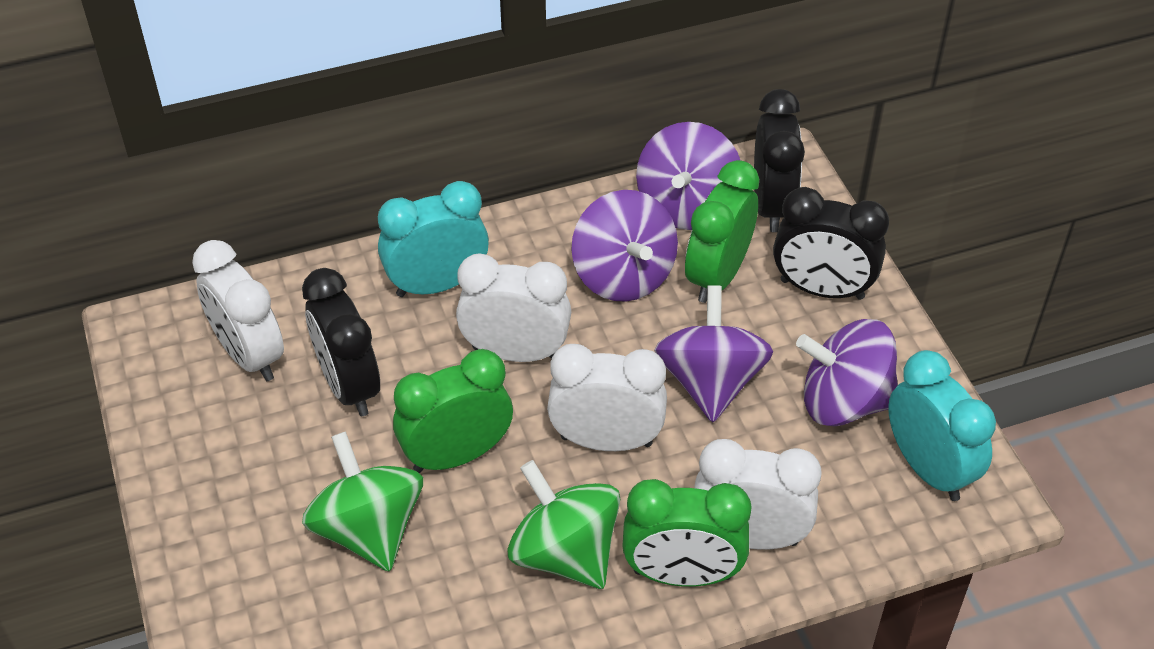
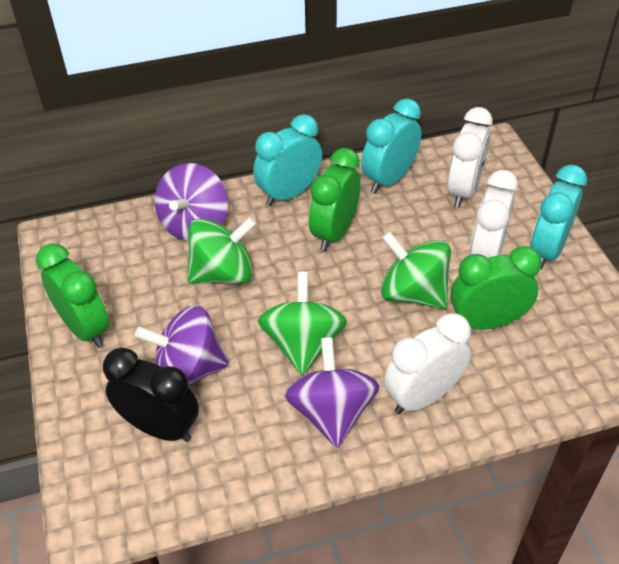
black clock: 3 -> 1
green spinning top: 2 -> 3
purple spinning top: 4 -> 3
turquoise clock: 2 -> 3
white clock: 4 -> 3

